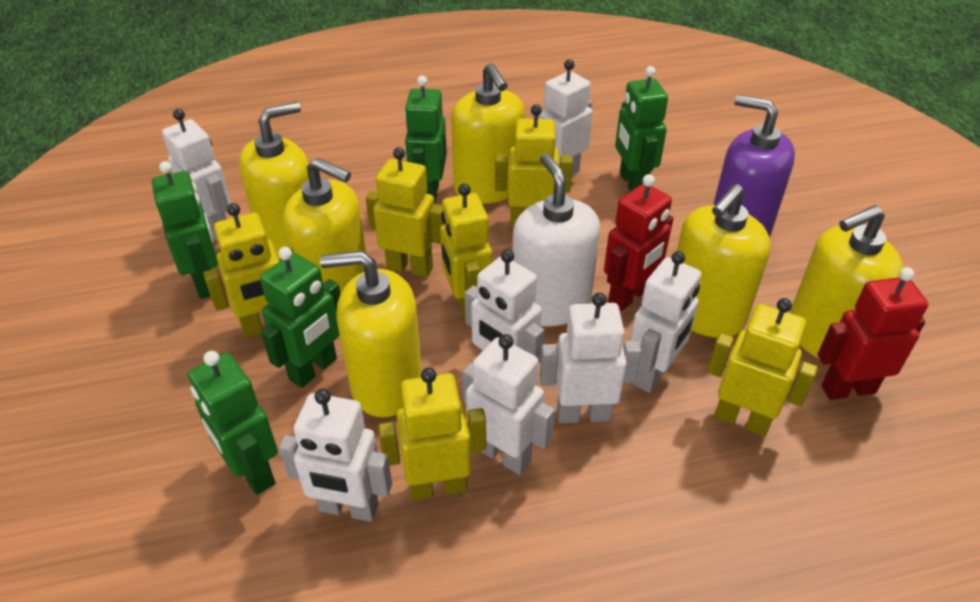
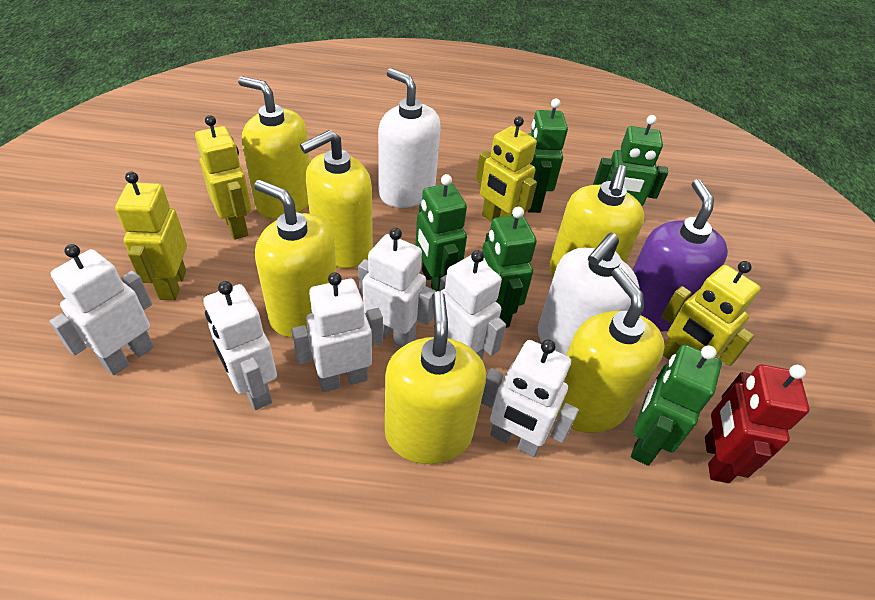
red robot: 2 -> 1
white robot: 7 -> 6
white soap dispenser: 1 -> 2
yellow robot: 6 -> 4

